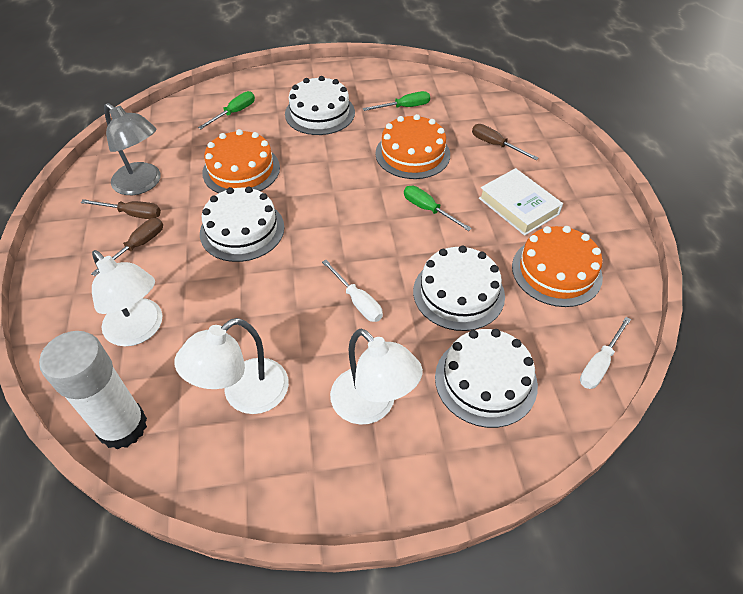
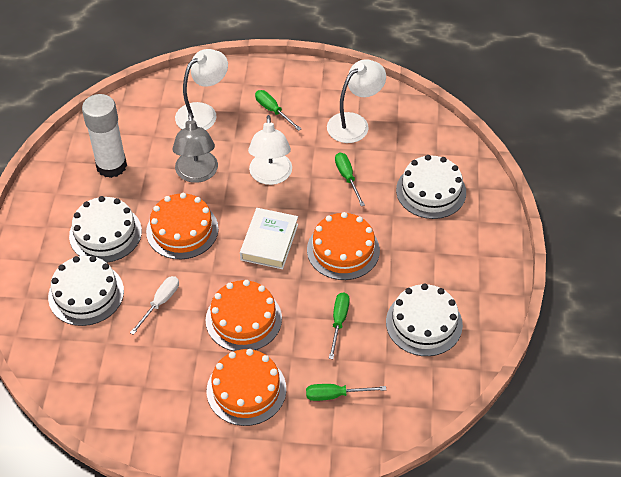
brown screwdriver: 3 -> 0
green screwdriver: 3 -> 4
orange cake: 3 -> 4
white screwdriver: 2 -> 1

